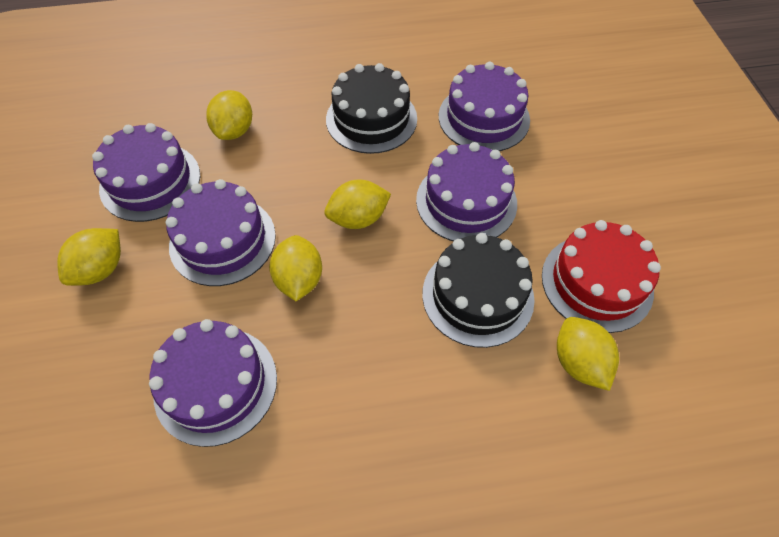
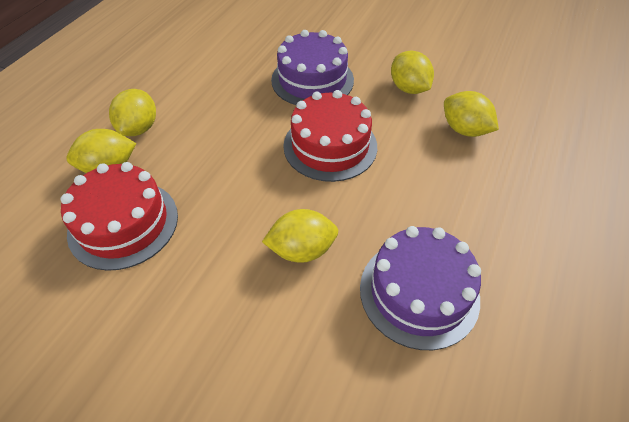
black cake: 2 -> 0
purple cake: 5 -> 2
red cake: 1 -> 2

